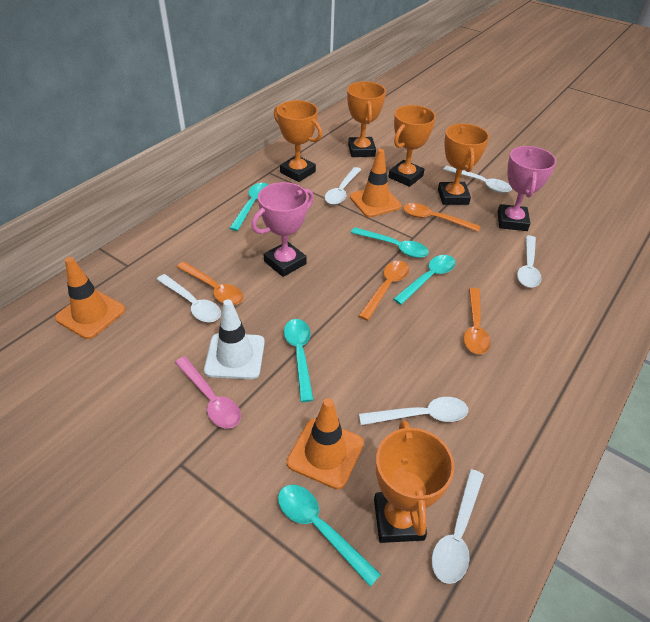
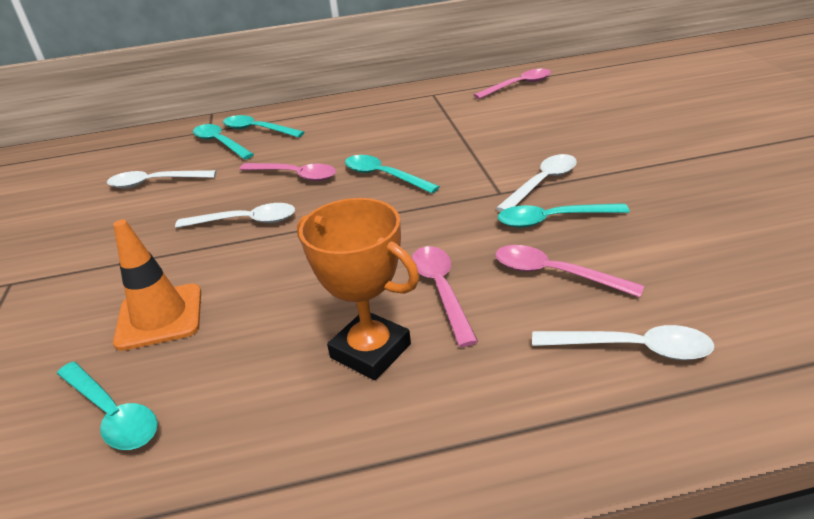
orange spoon: 4 -> 0
orange traffic cone: 3 -> 1
orange trophy: 5 -> 1
pink spoon: 1 -> 4
pink trophy: 2 -> 0
white spoon: 6 -> 4
white traffic cone: 1 -> 0

